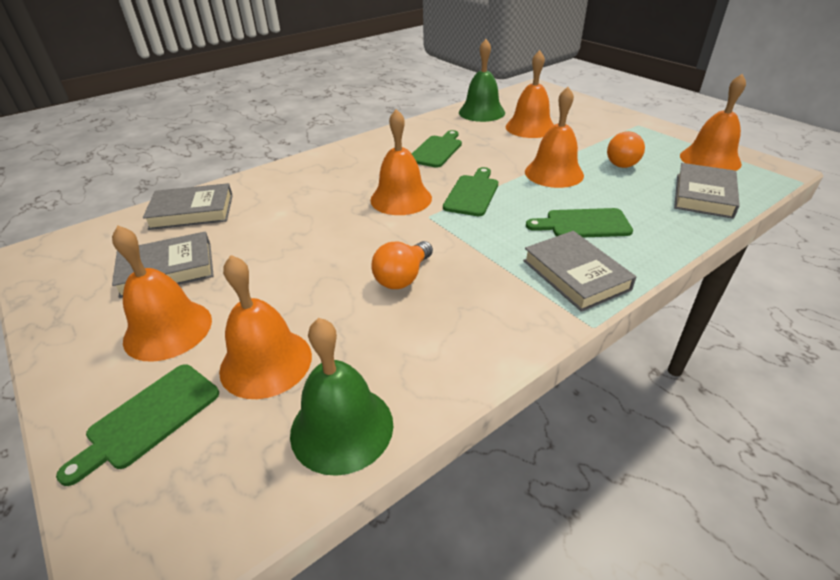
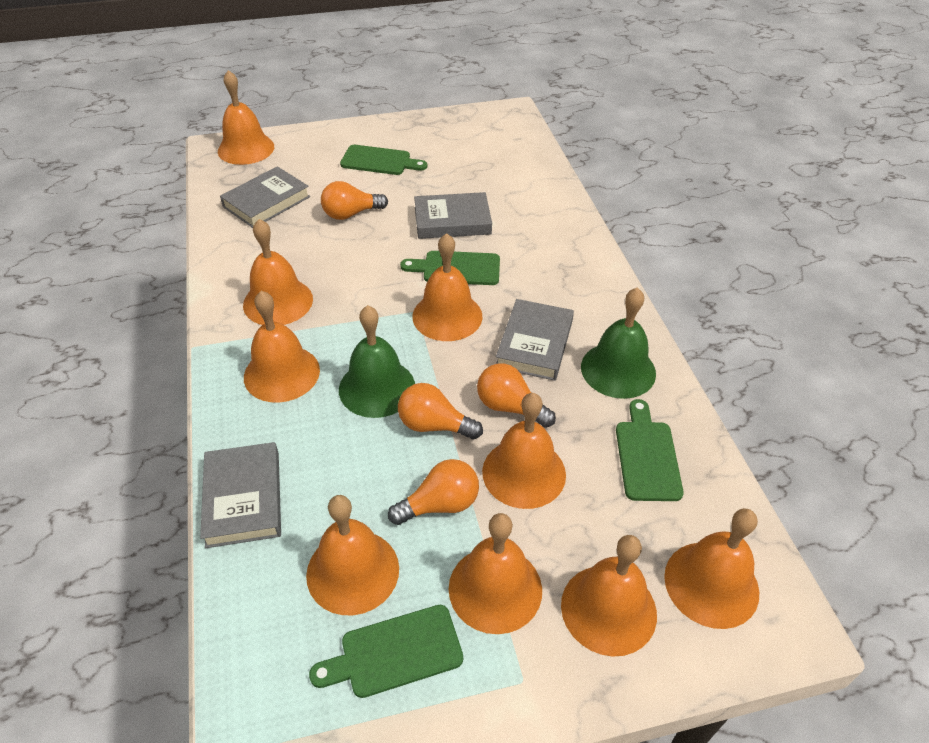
orange bell: 6 -> 9
orange light bulb: 2 -> 4

